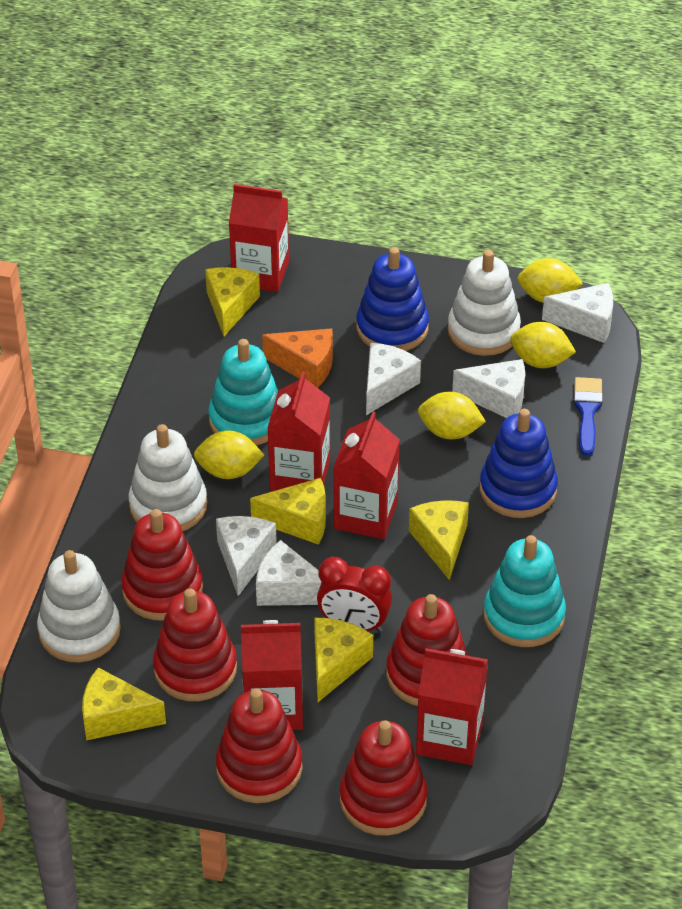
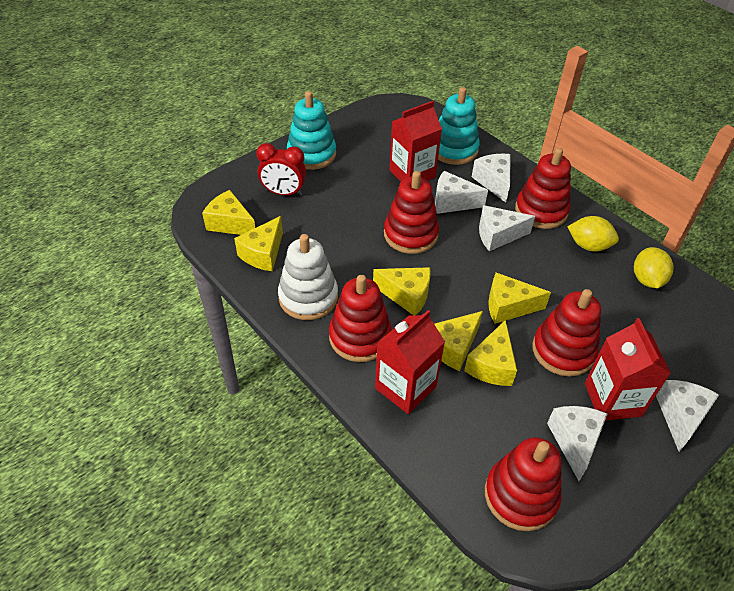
blue brush: 1 -> 0
blue stacking toy: 2 -> 0
orange cheese: 1 -> 0
red carton: 5 -> 3
white stacking toy: 3 -> 1
yellow cheese: 5 -> 6
yellow lemon: 4 -> 2

